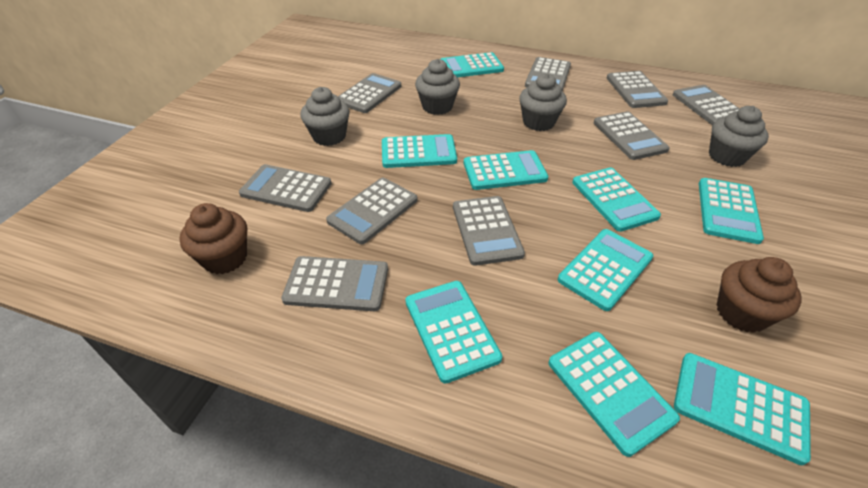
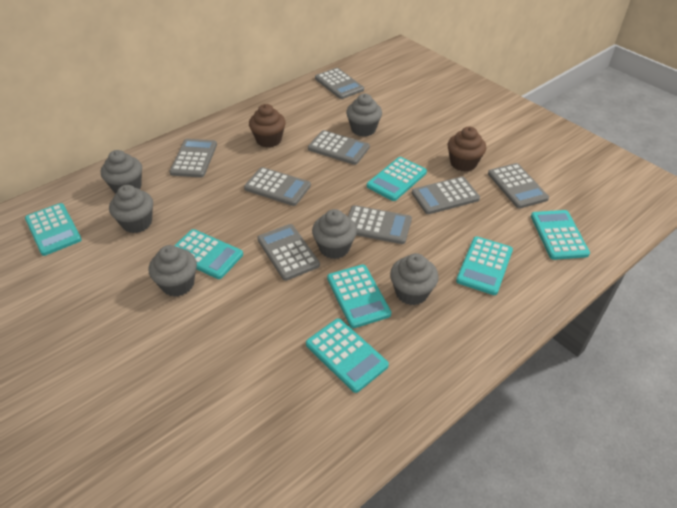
grey calculator: 9 -> 8
grey cupcake: 4 -> 6
turquoise calculator: 9 -> 7

